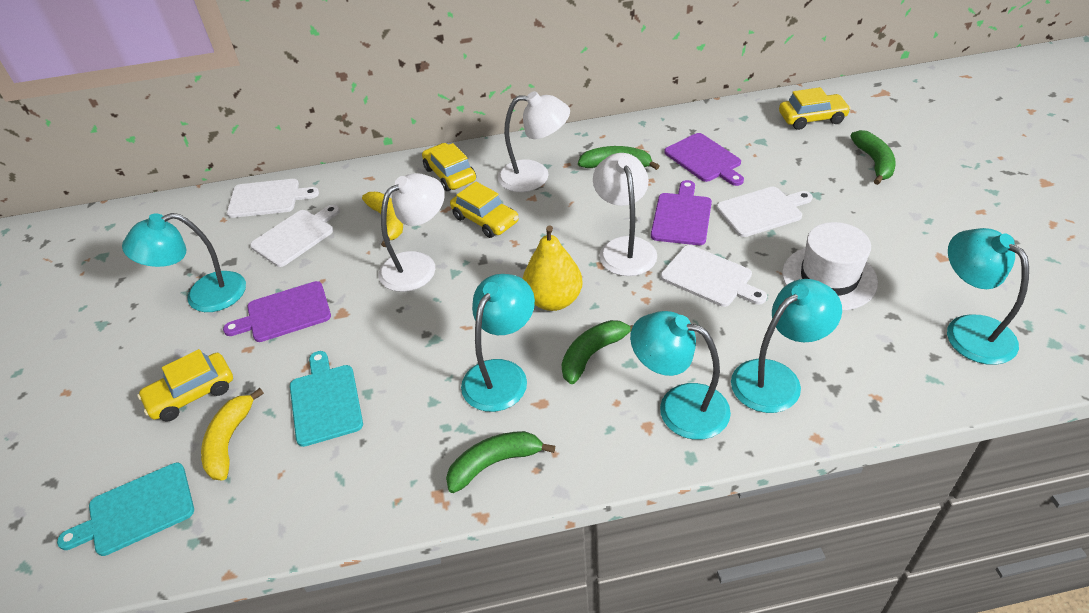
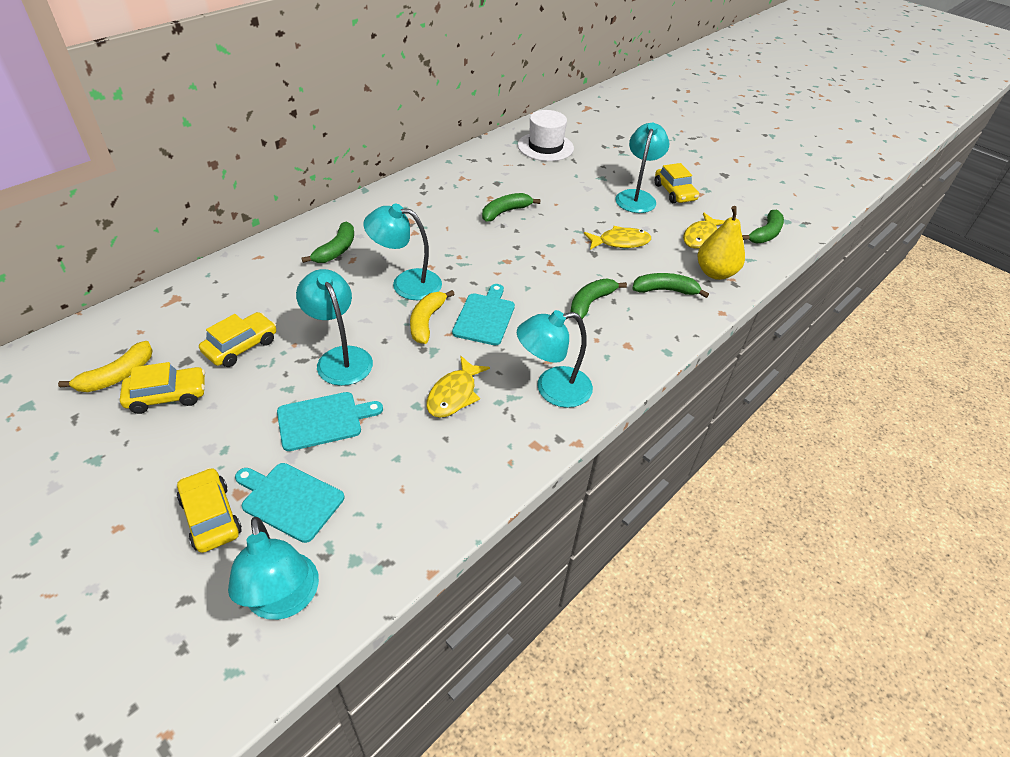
green banana: 4 -> 5
purple cutting board: 3 -> 0
turquoise cutting board: 2 -> 3
white cutting board: 4 -> 0
white lamp: 3 -> 0
yellow fish: 0 -> 3

